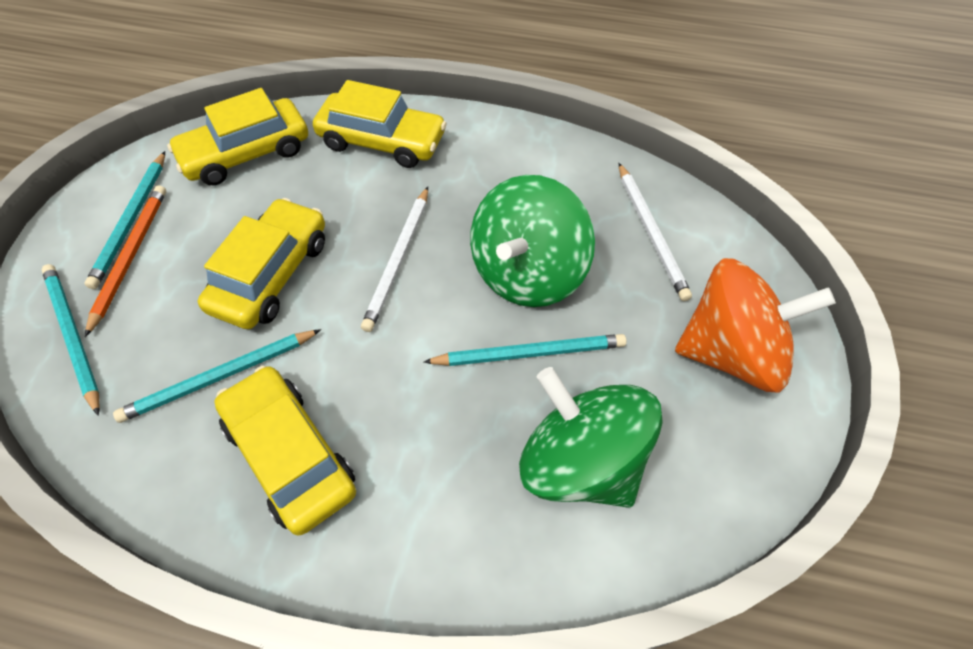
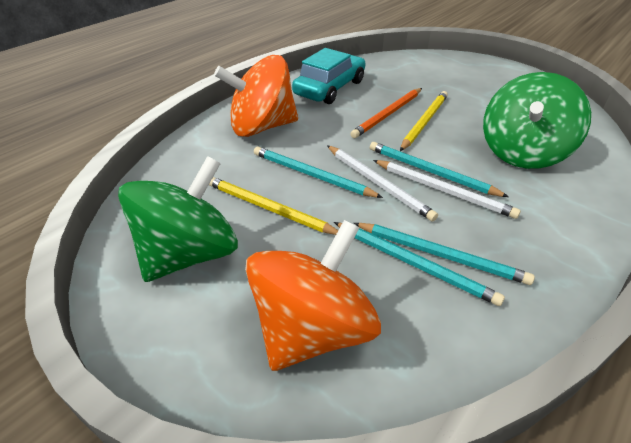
orange spinning top: 1 -> 2
turquoise car: 0 -> 1
yellow car: 4 -> 0
yellow pencil: 0 -> 2

